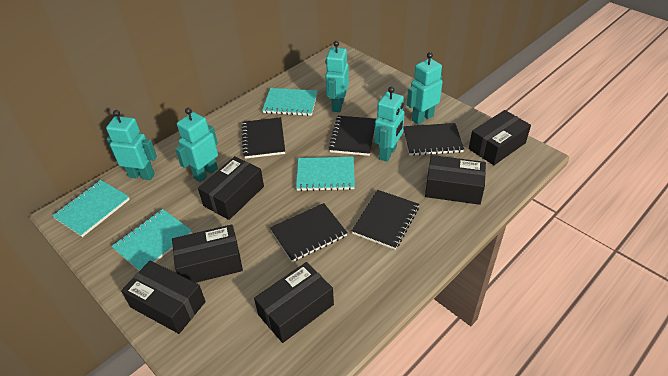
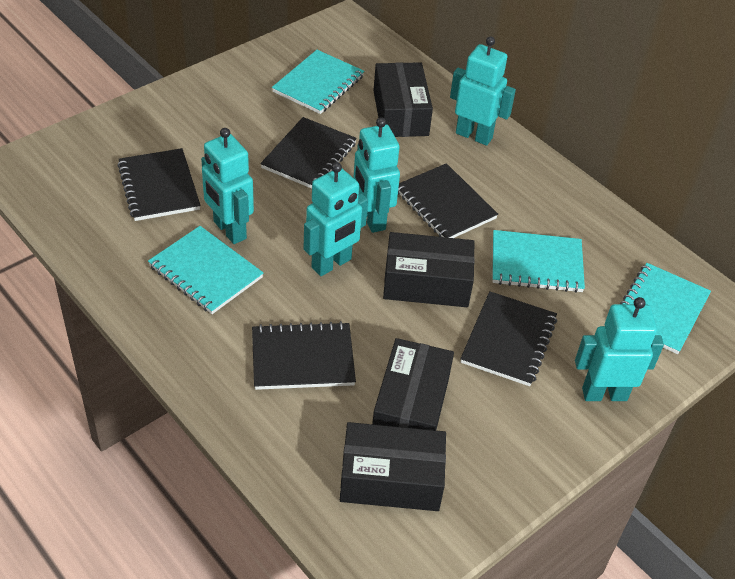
black box: 6 -> 4

